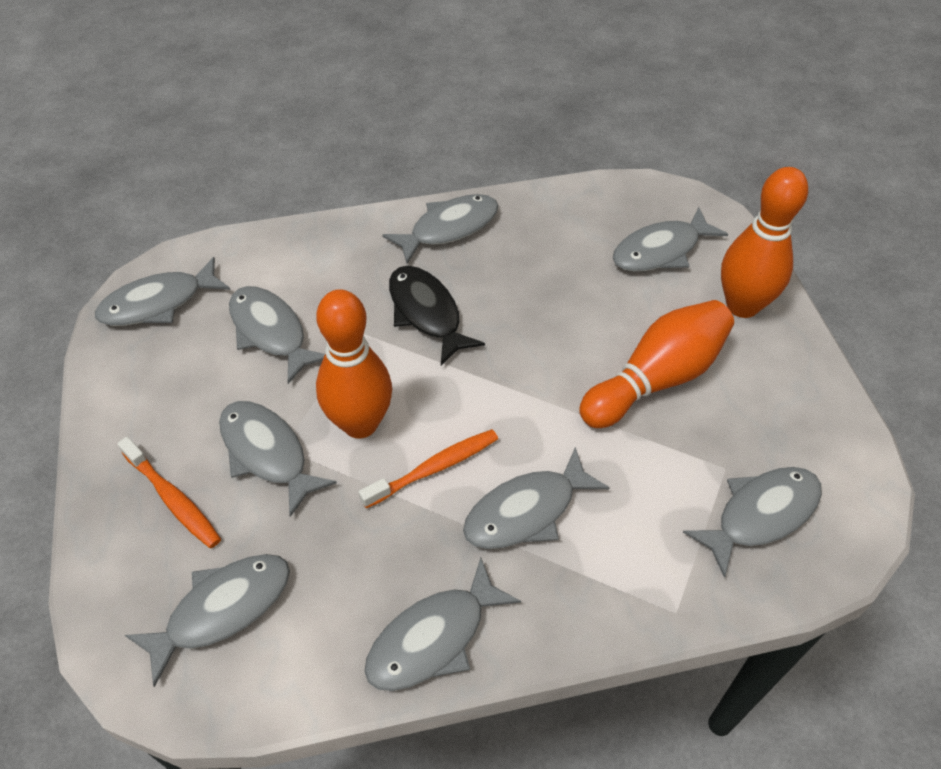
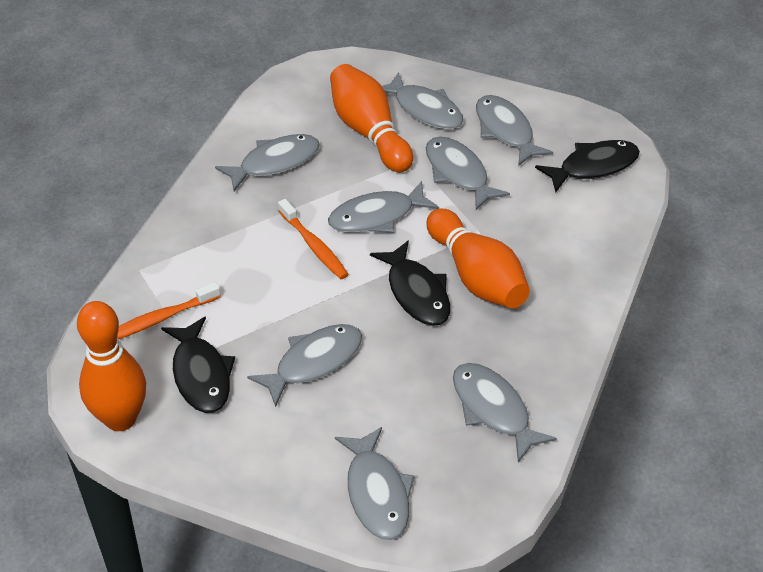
black fish: 1 -> 3
grey fish: 9 -> 8

